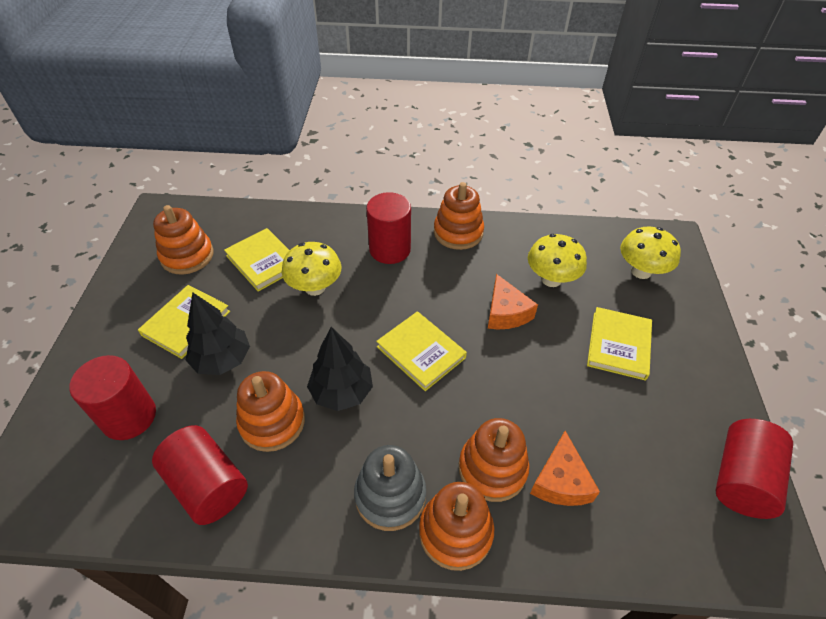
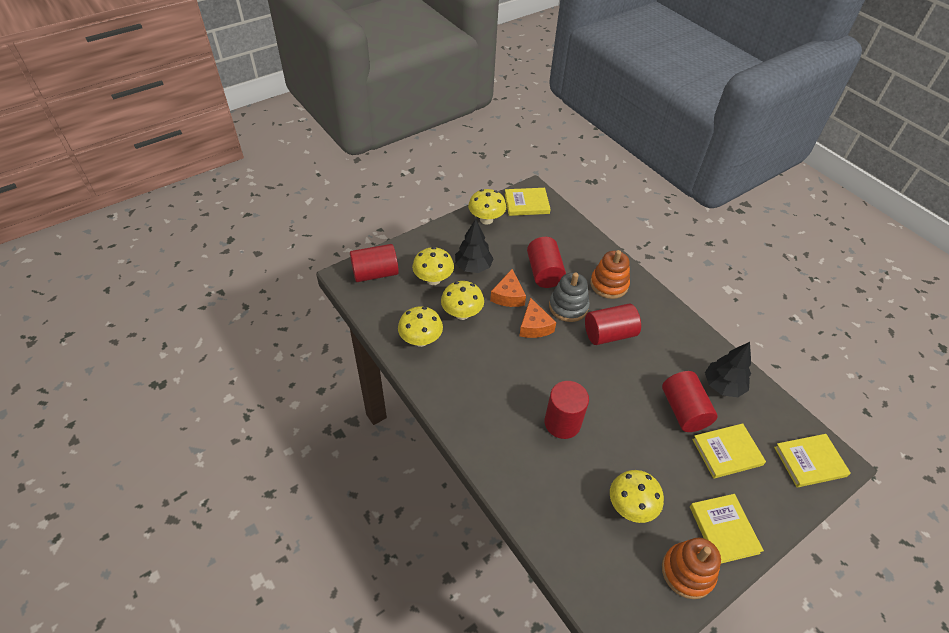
orange stacking toy: 5 -> 2
red cylinder: 4 -> 5
yellow mushroom: 3 -> 5

